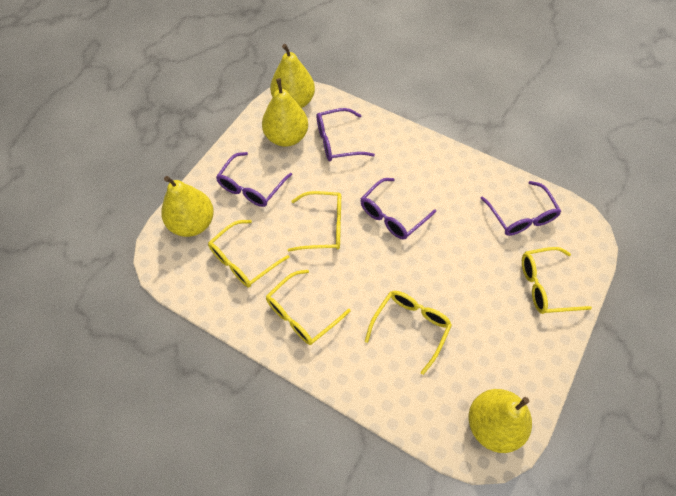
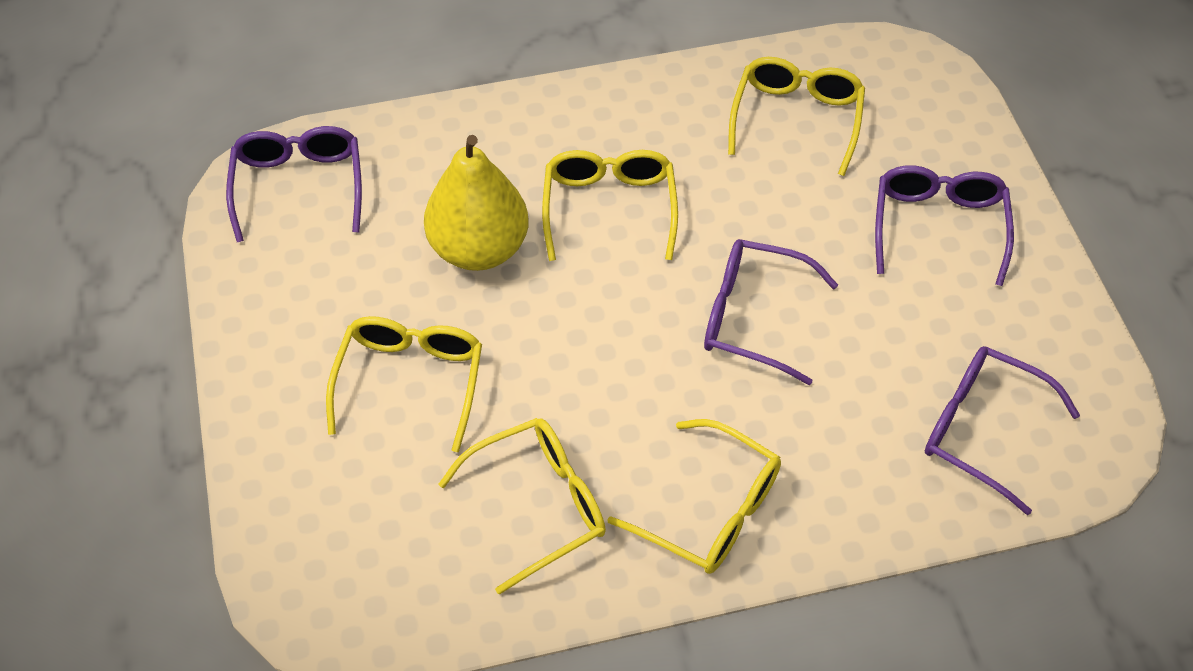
yellow pear: 4 -> 1

